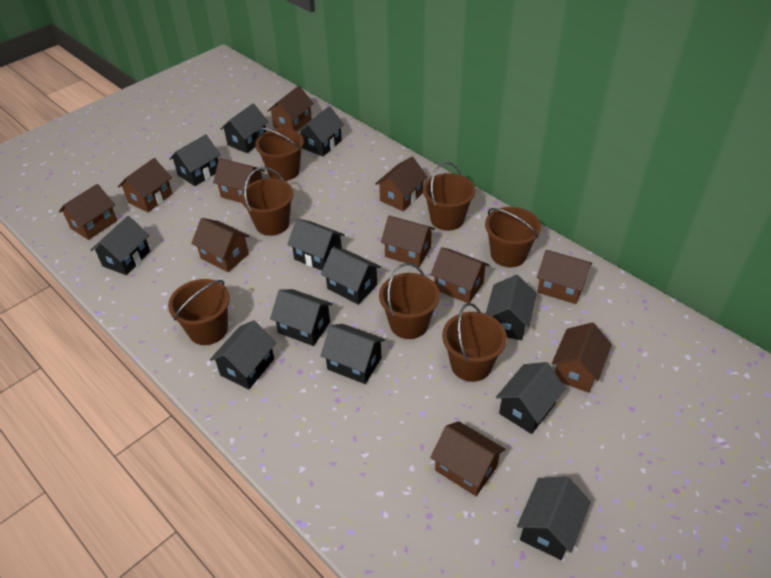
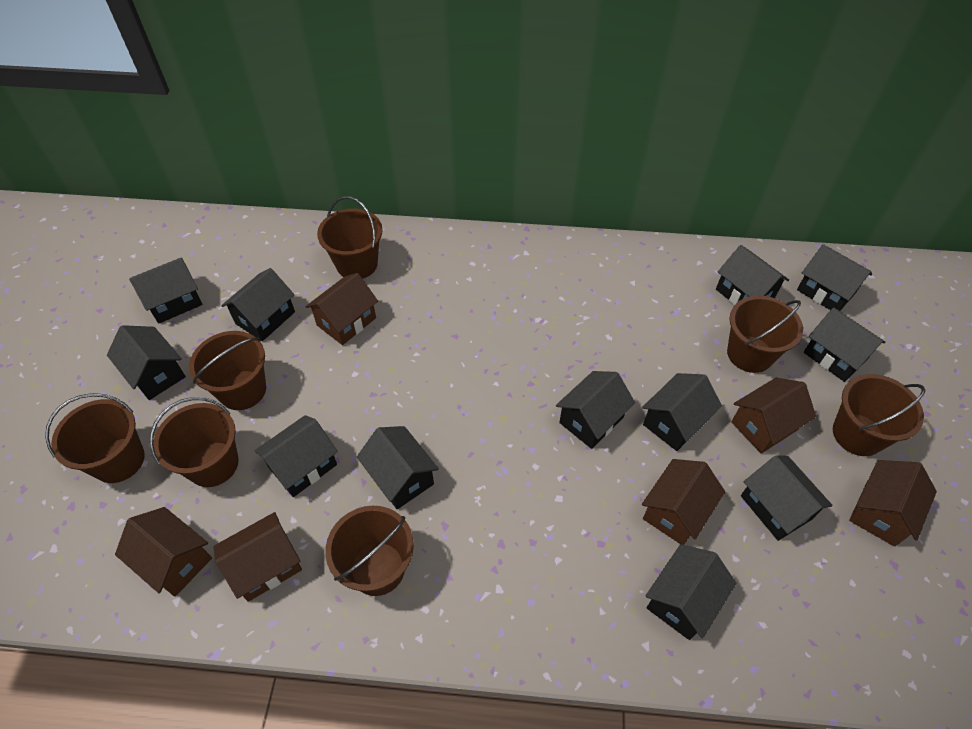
brown house: 11 -> 6

